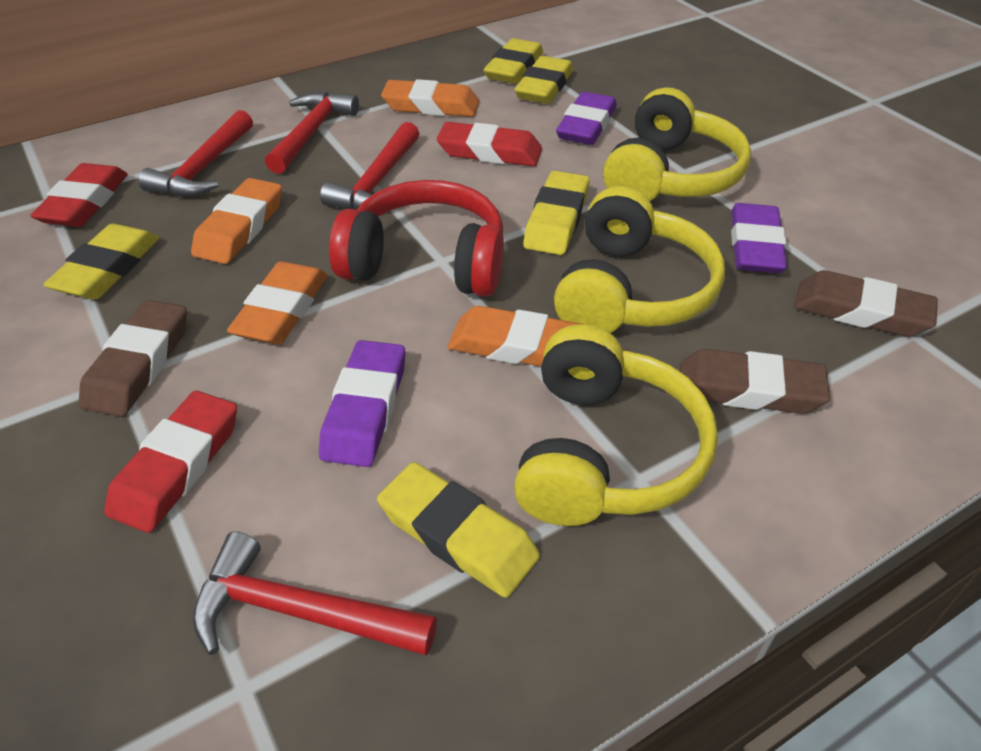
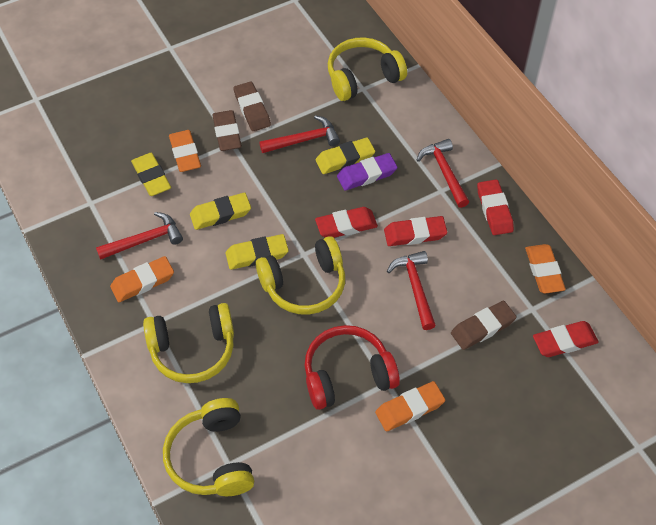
purple eraser: 3 -> 1
red eraser: 3 -> 4
yellow eraser: 5 -> 4
yellow headphones: 3 -> 4

